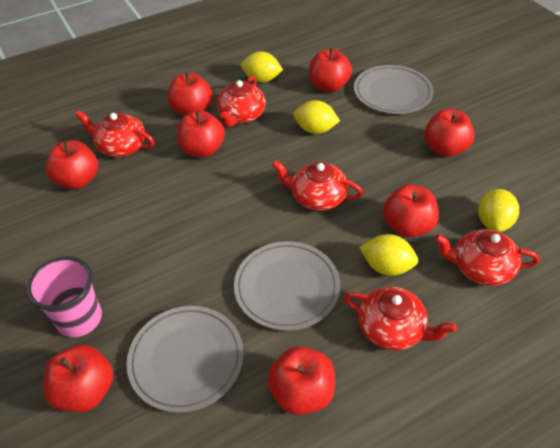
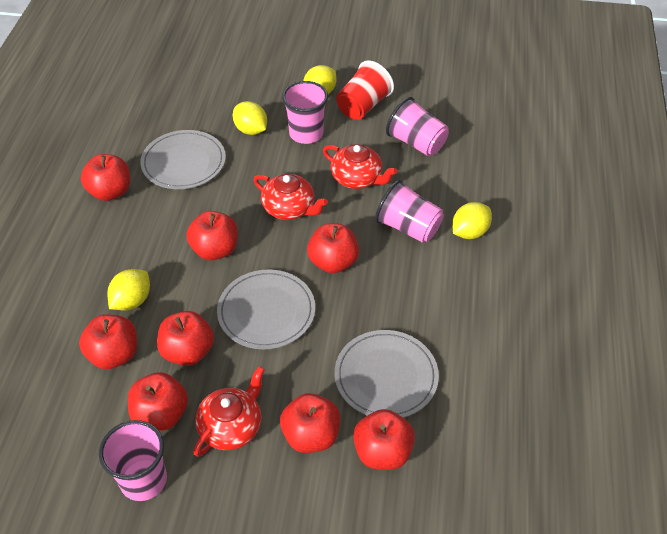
pink cup: 1 -> 4
red cup: 0 -> 1
red teapot: 5 -> 3

